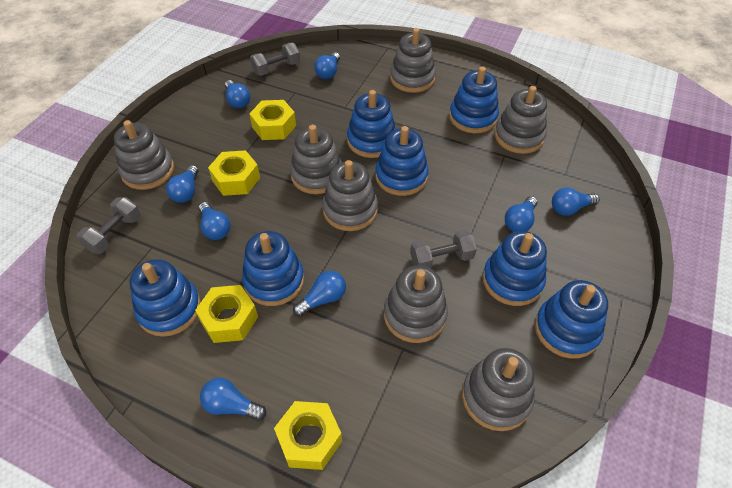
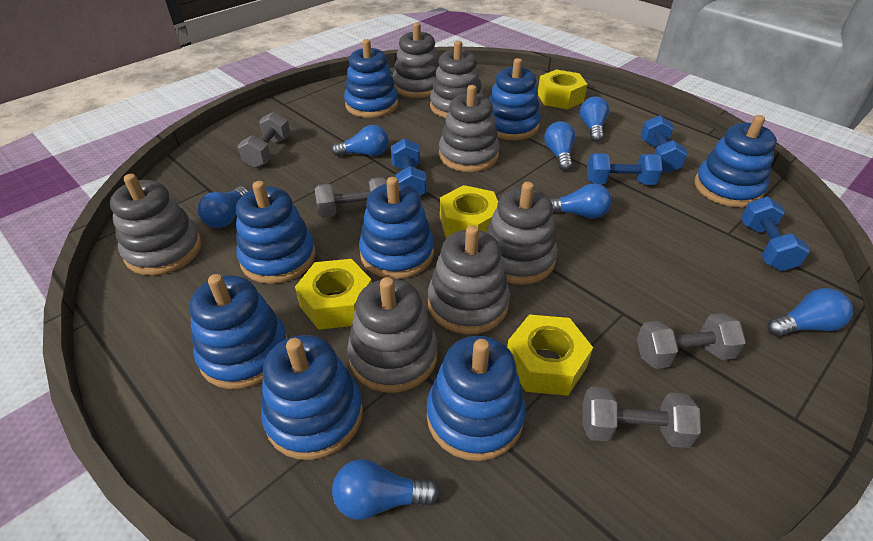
blue dumbbell: 0 -> 4
blue light bulb: 8 -> 7
blue stacking toy: 7 -> 8
grey dumbbell: 3 -> 4

